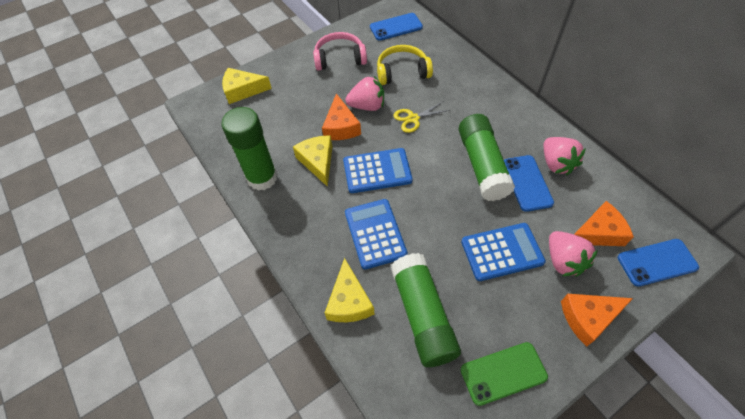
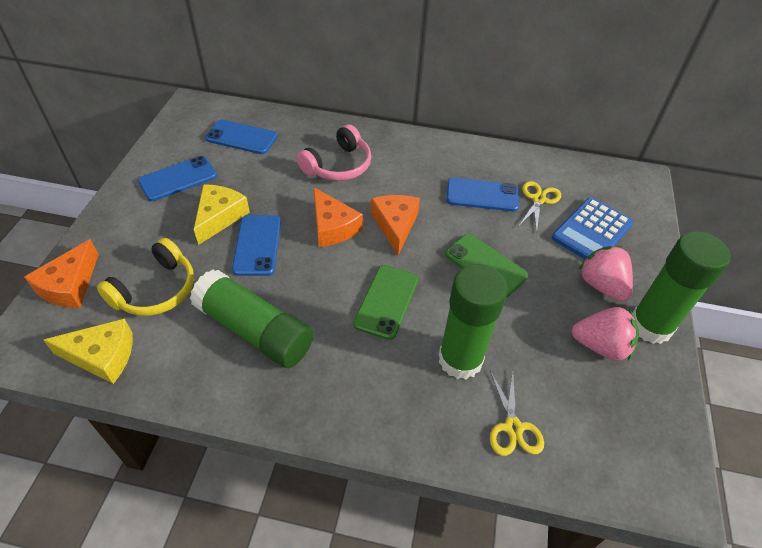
blue calculator: 3 -> 1
blue phone: 3 -> 4
green phone: 1 -> 2
pink strawberry: 3 -> 2
yellow cheese: 3 -> 2
yellow scissors: 1 -> 2

